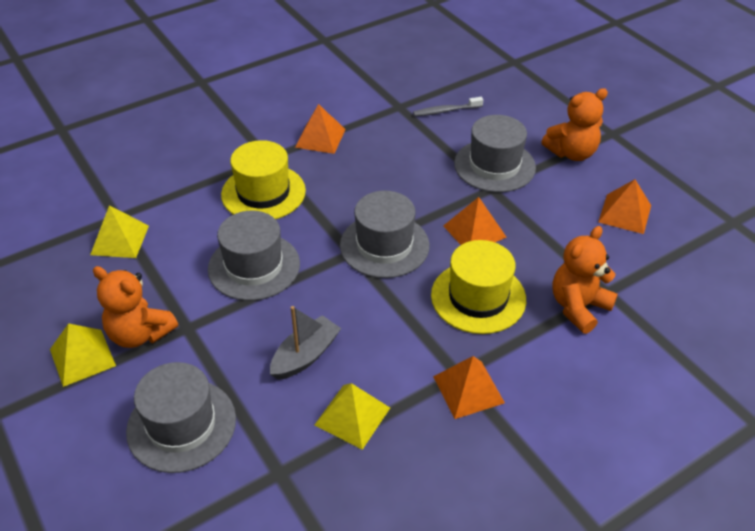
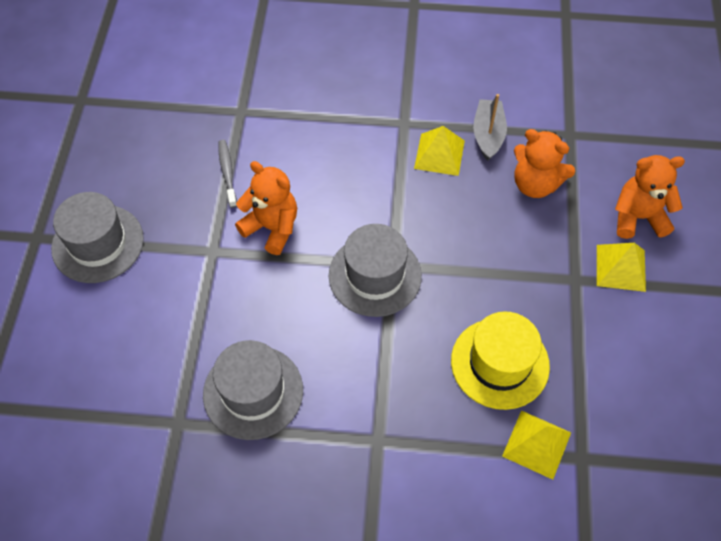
grey hat: 4 -> 3
orange pyramid: 4 -> 0
yellow hat: 2 -> 1

